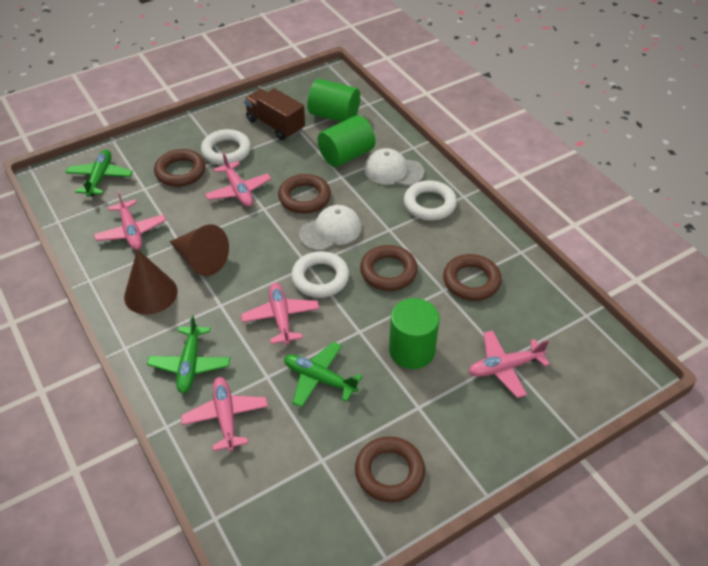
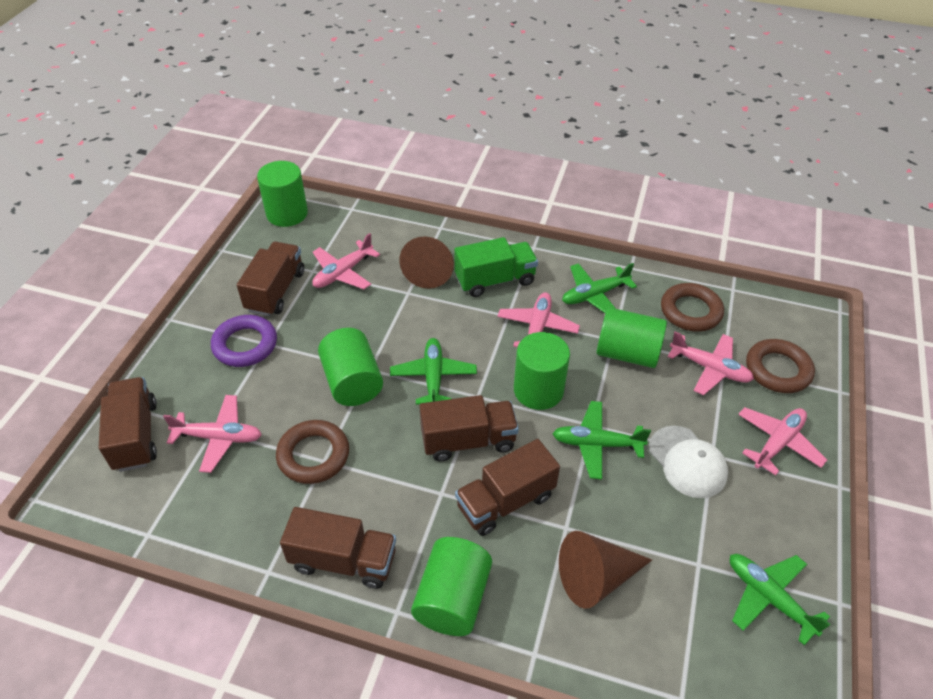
brown ring: 5 -> 3
brown truck: 1 -> 5
green cylinder: 3 -> 5
green plane: 3 -> 4
green truck: 0 -> 1
purple ring: 0 -> 1
white cap: 2 -> 1
white ring: 3 -> 0

